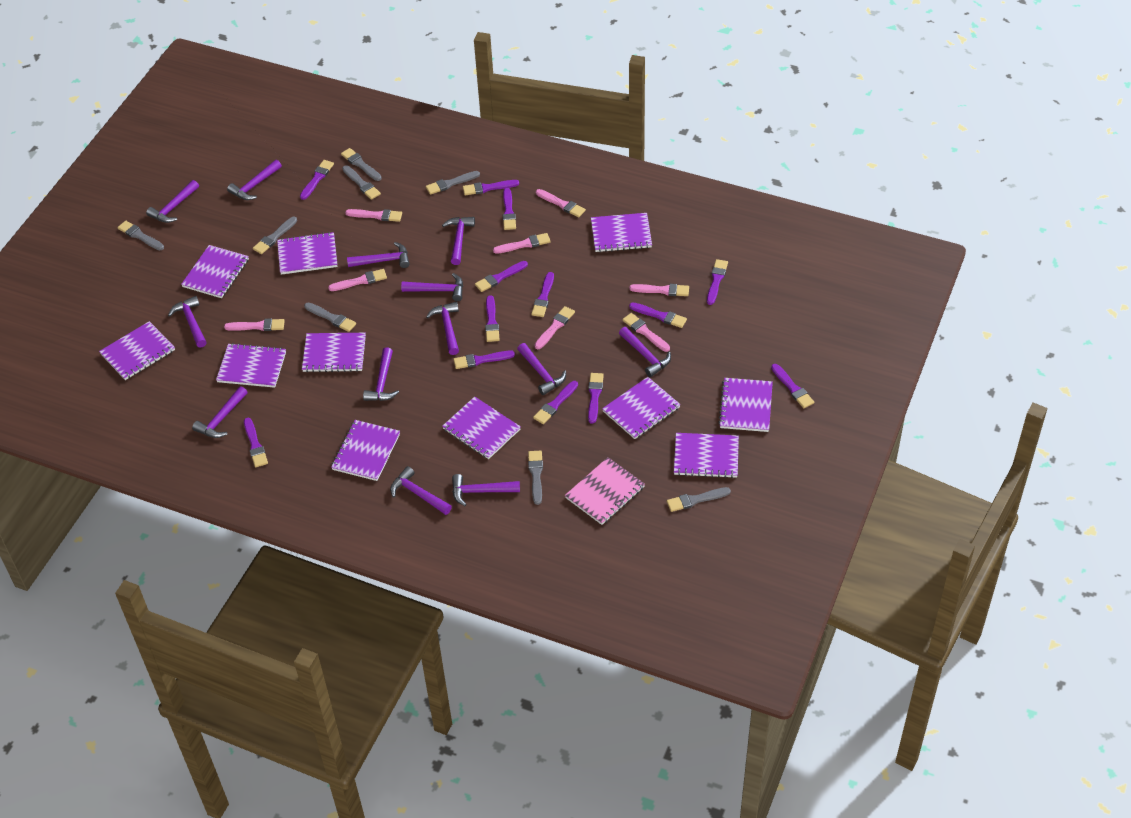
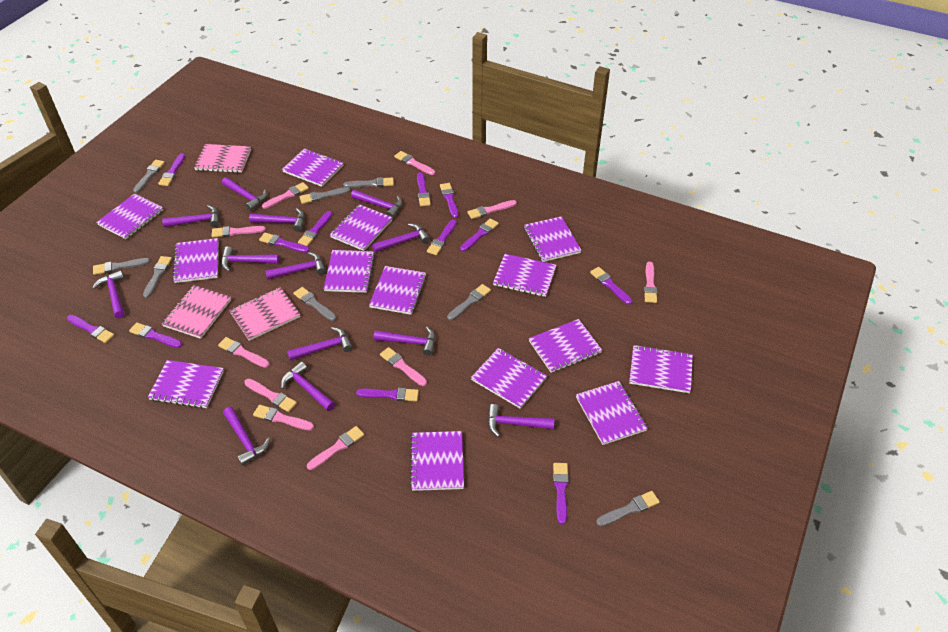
pink brush: 8 -> 10
pink notebook: 1 -> 3
purple brush: 13 -> 12
purple notebook: 11 -> 14

